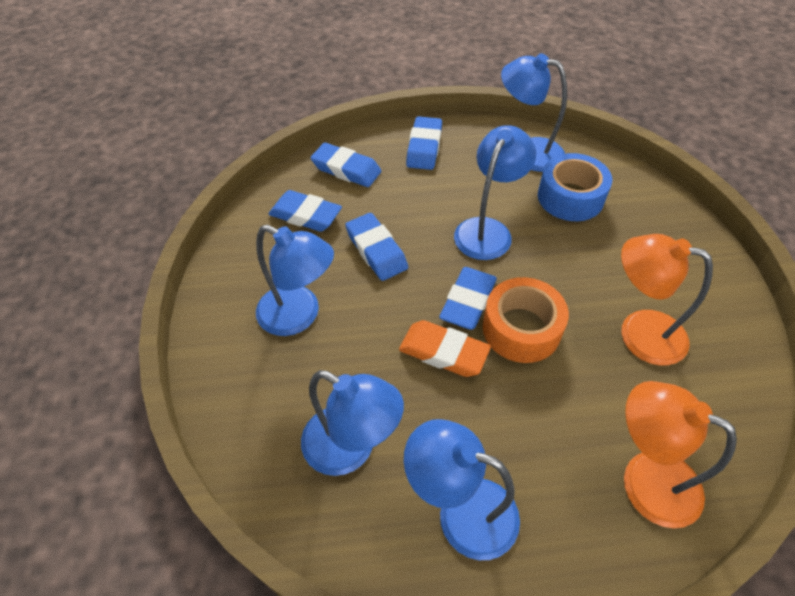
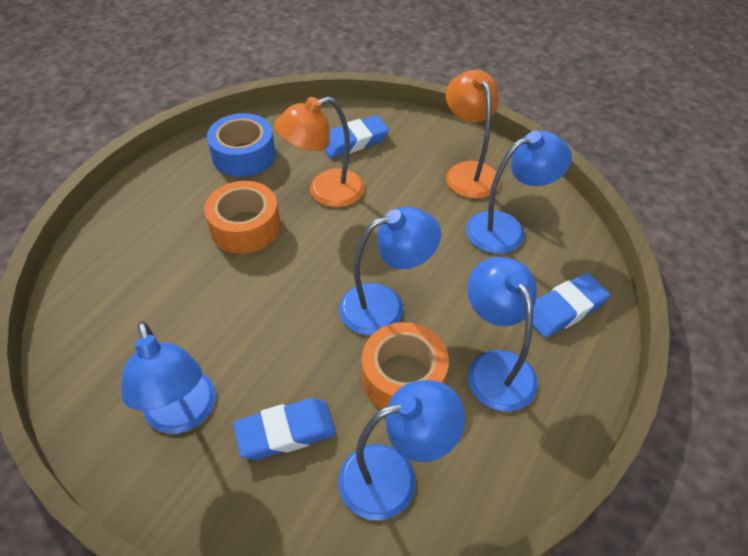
blue eraser: 5 -> 3
orange eraser: 1 -> 0
orange tape: 1 -> 2

